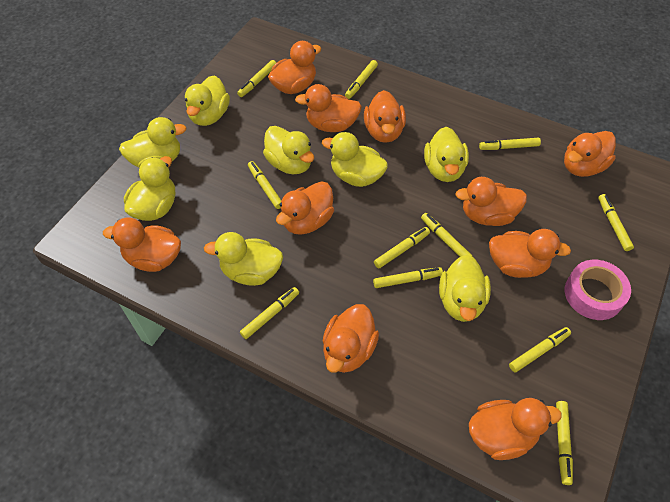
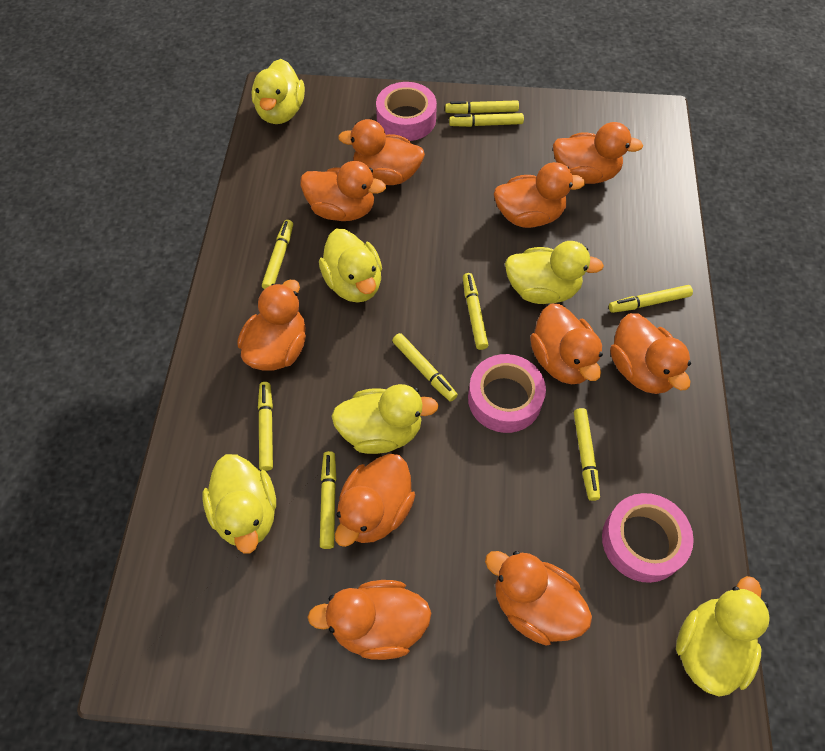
pink tape: 1 -> 3
yellow duck: 8 -> 6
yellow marker: 11 -> 9

